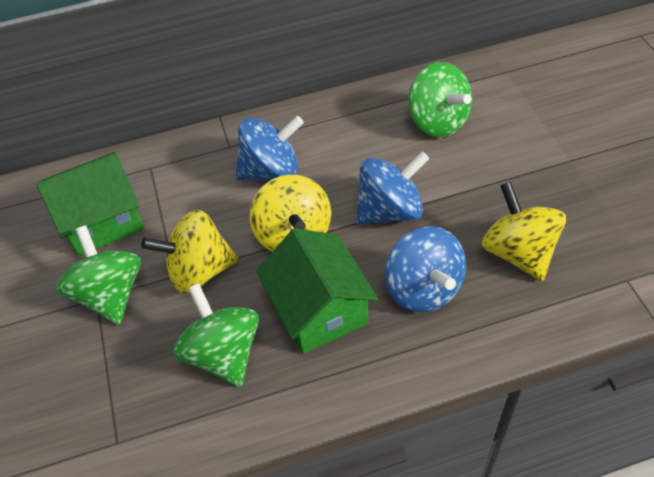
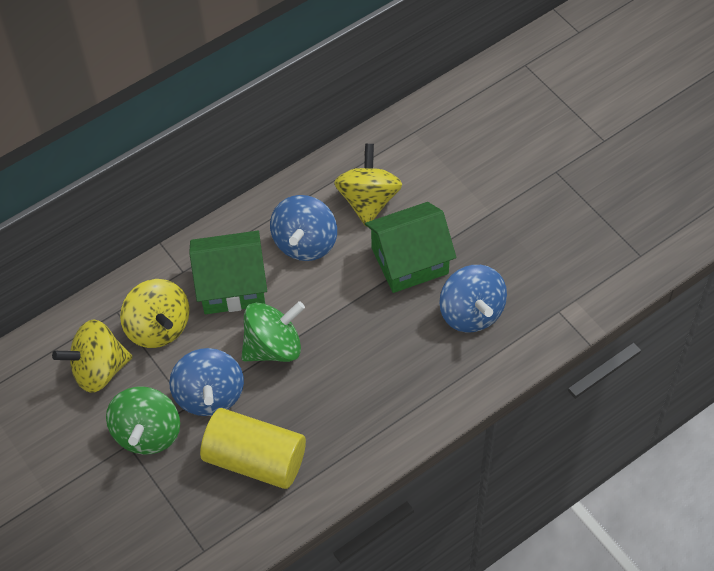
green spinning top: 3 -> 2
yellow cylinder: 0 -> 1

